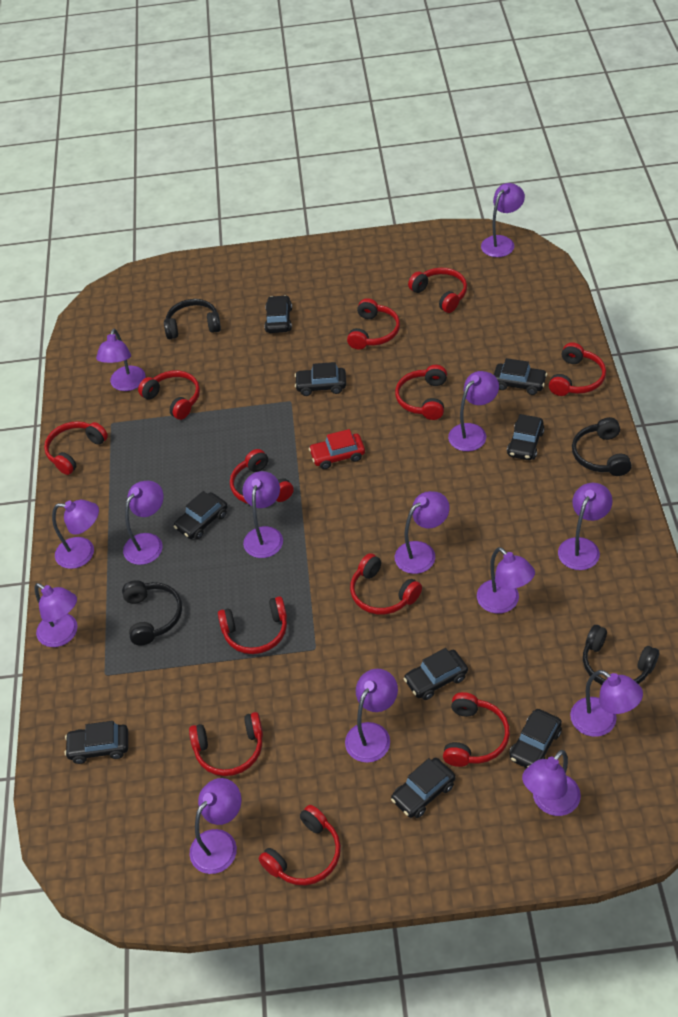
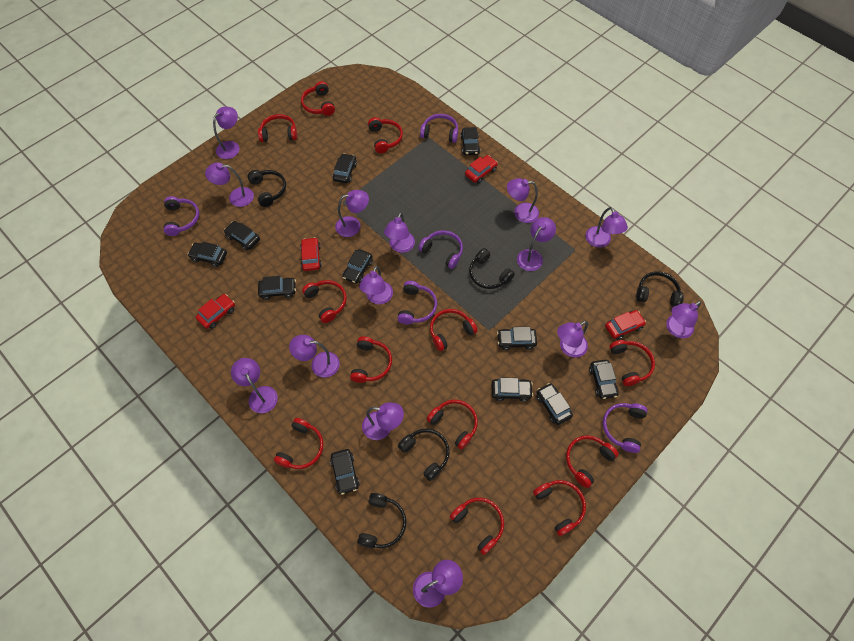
black car: 9 -> 11
black headphones: 4 -> 5
purple headphones: 0 -> 5
red car: 1 -> 4

